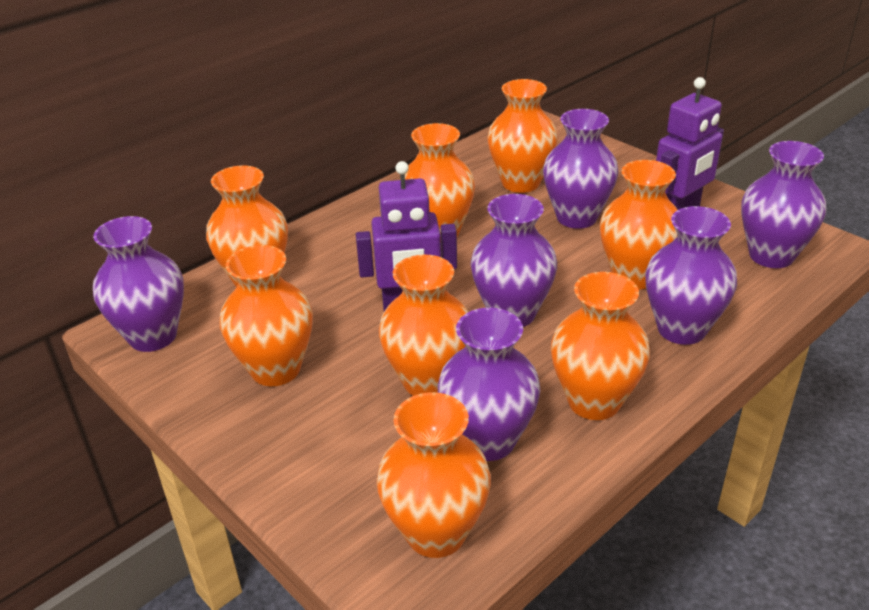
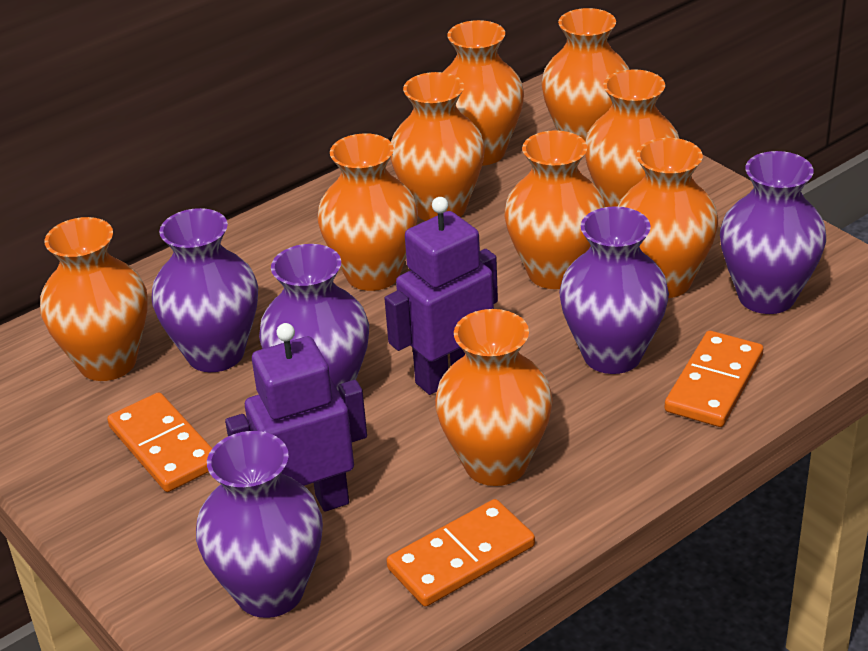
orange domino: 0 -> 3
orange vase: 8 -> 9
purple vase: 6 -> 5

